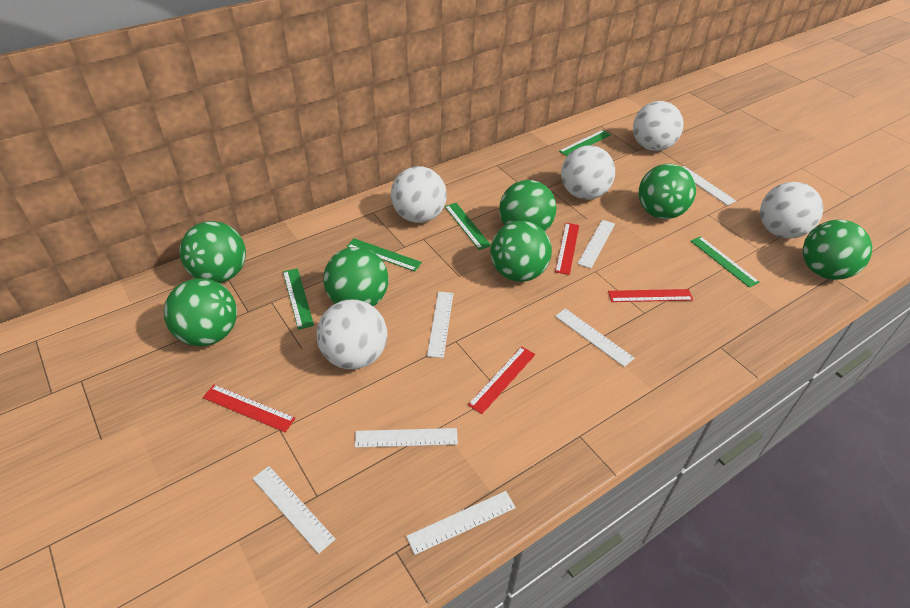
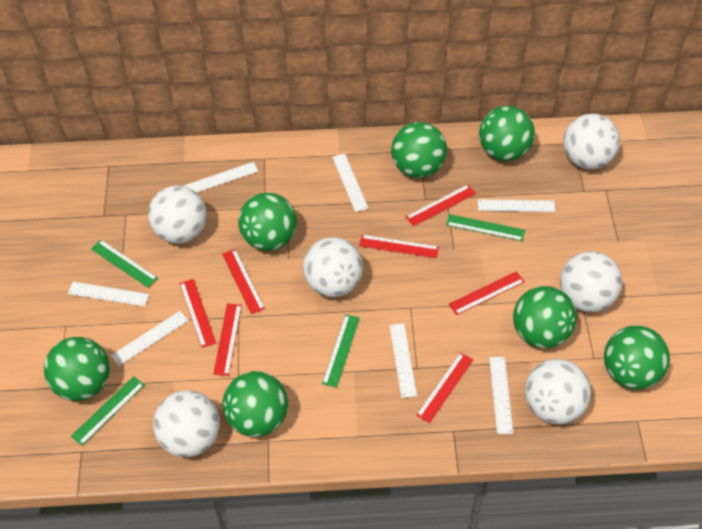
green ruler: 5 -> 4
red ruler: 4 -> 7
white ball: 5 -> 6

